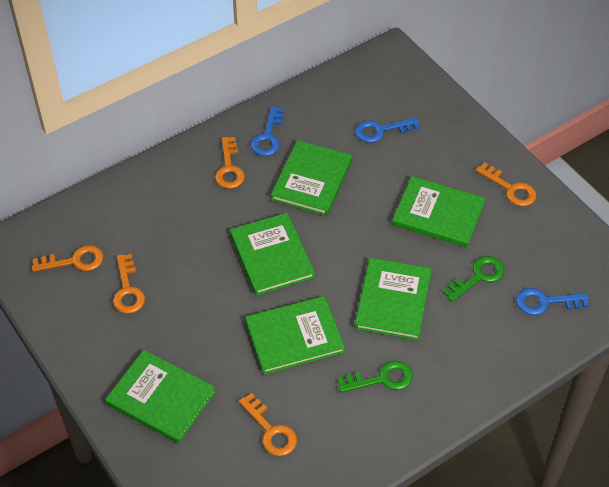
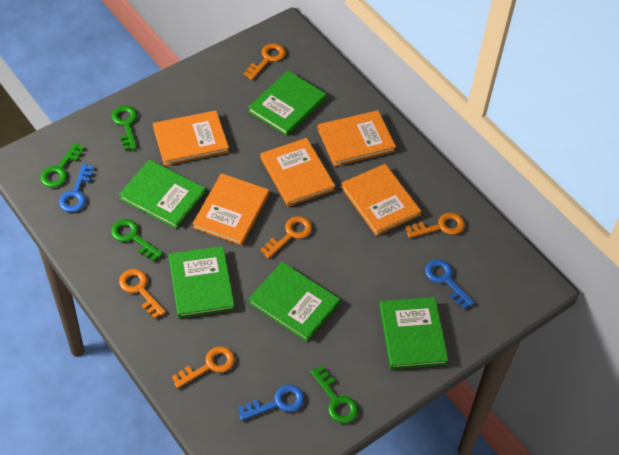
green book: 6 -> 5
green key: 2 -> 4
orange book: 0 -> 5

